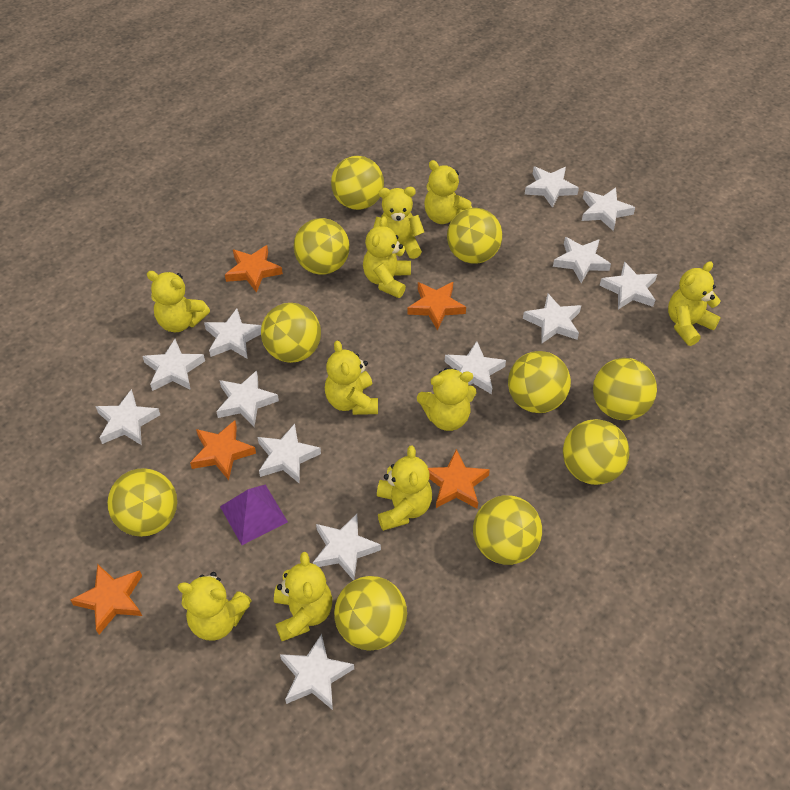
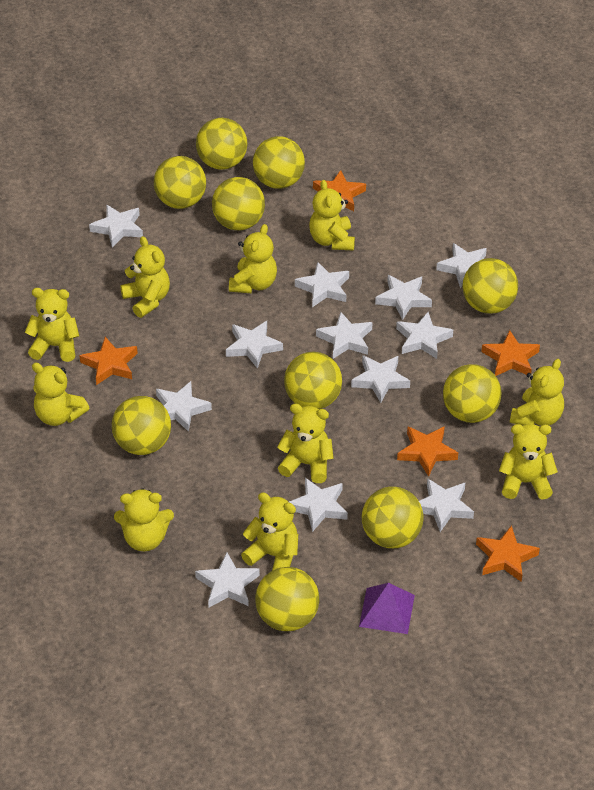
white star: 13 -> 12

